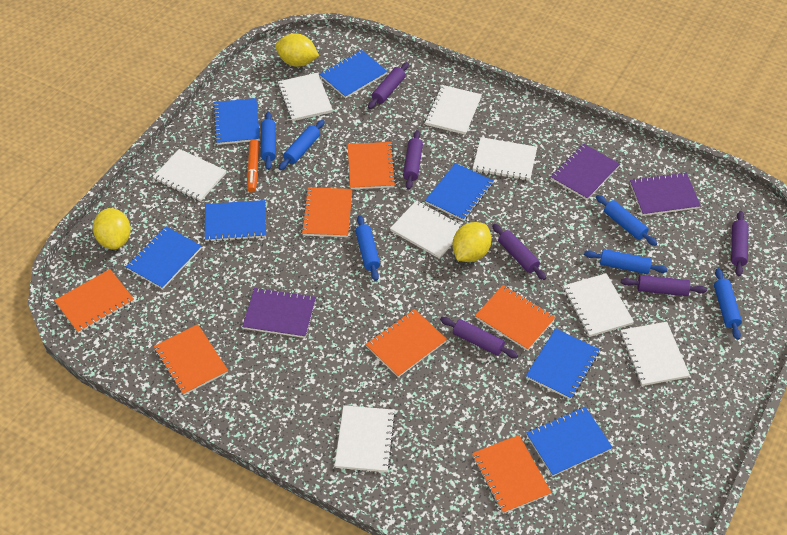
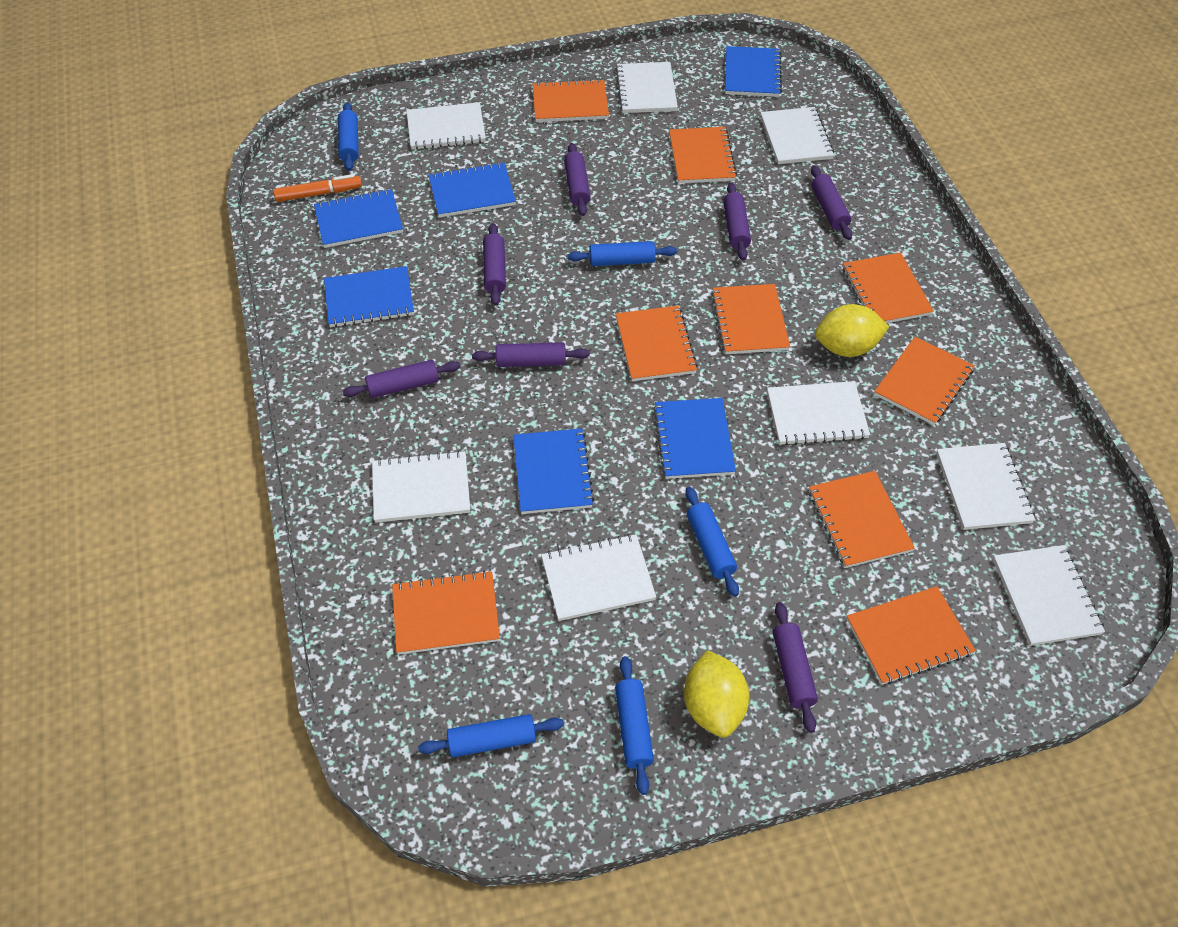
blue notebook: 7 -> 6
blue rolling pin: 6 -> 5
orange notebook: 7 -> 9
purple notebook: 3 -> 0
purple rolling pin: 6 -> 7
yellow lemon: 3 -> 2

